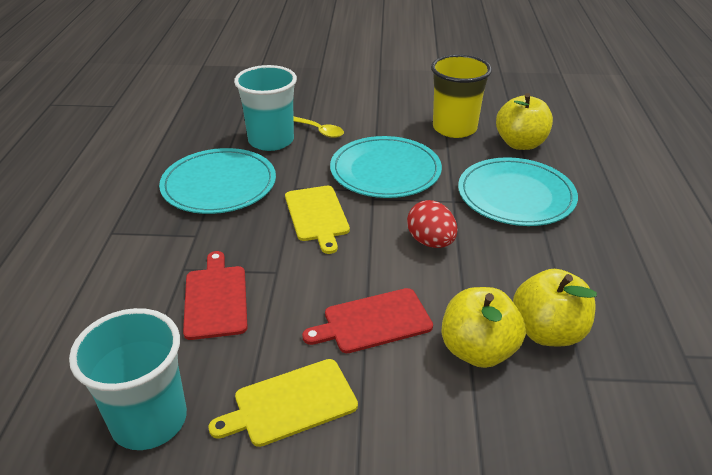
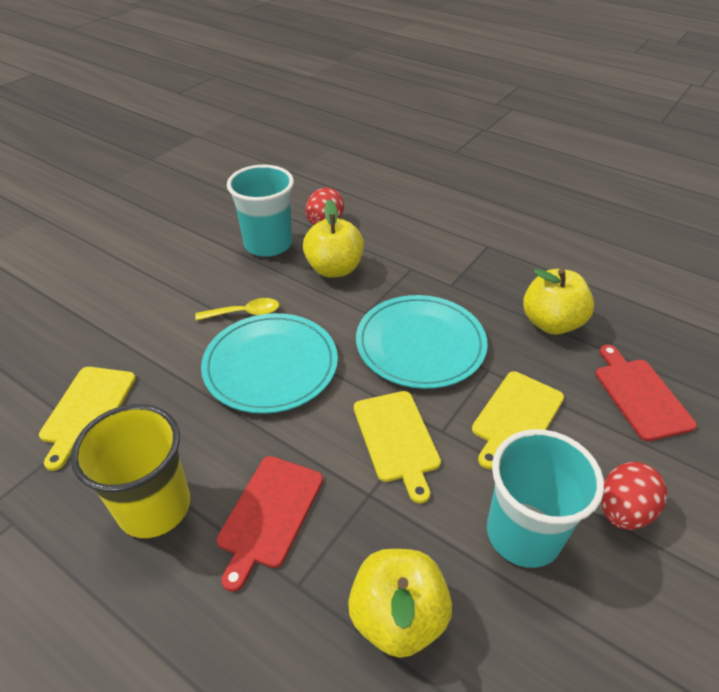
red egg: 1 -> 2
turquoise plate: 3 -> 2
yellow cutting board: 2 -> 3

